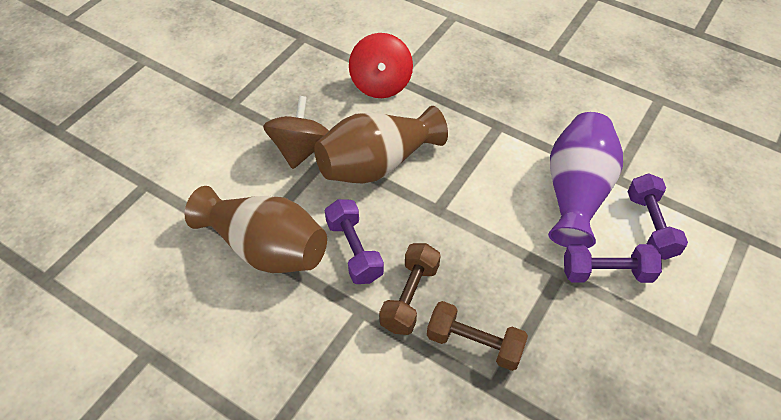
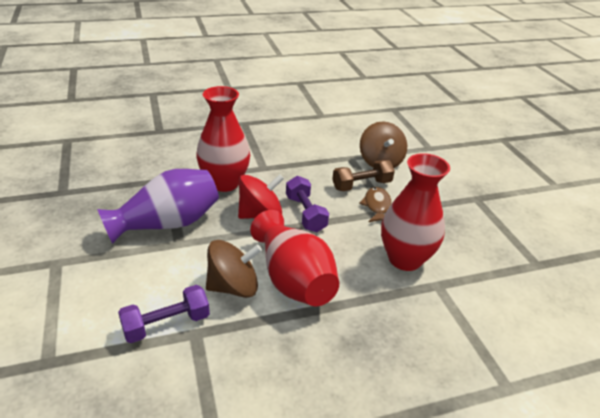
brown dumbbell: 2 -> 1
brown fish: 0 -> 1
brown spinning top: 1 -> 2
brown vase: 2 -> 0
purple dumbbell: 3 -> 2
red vase: 0 -> 3

